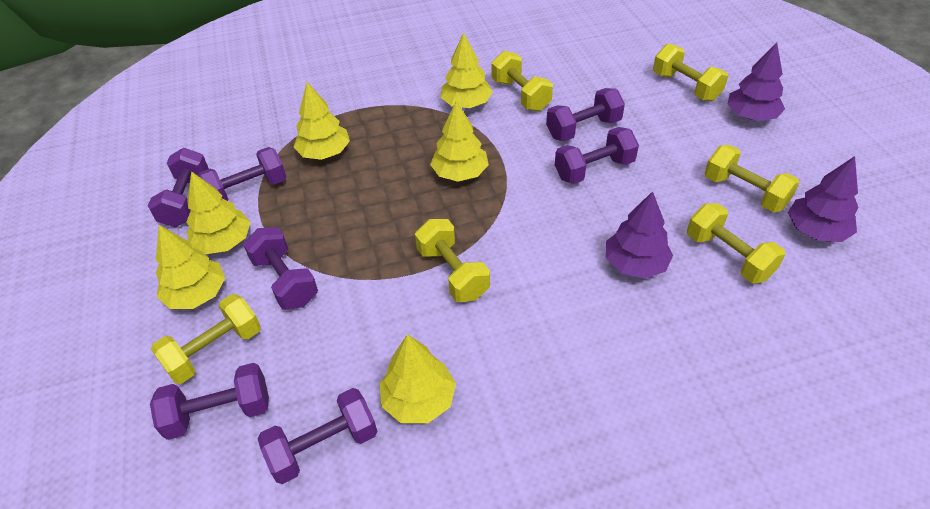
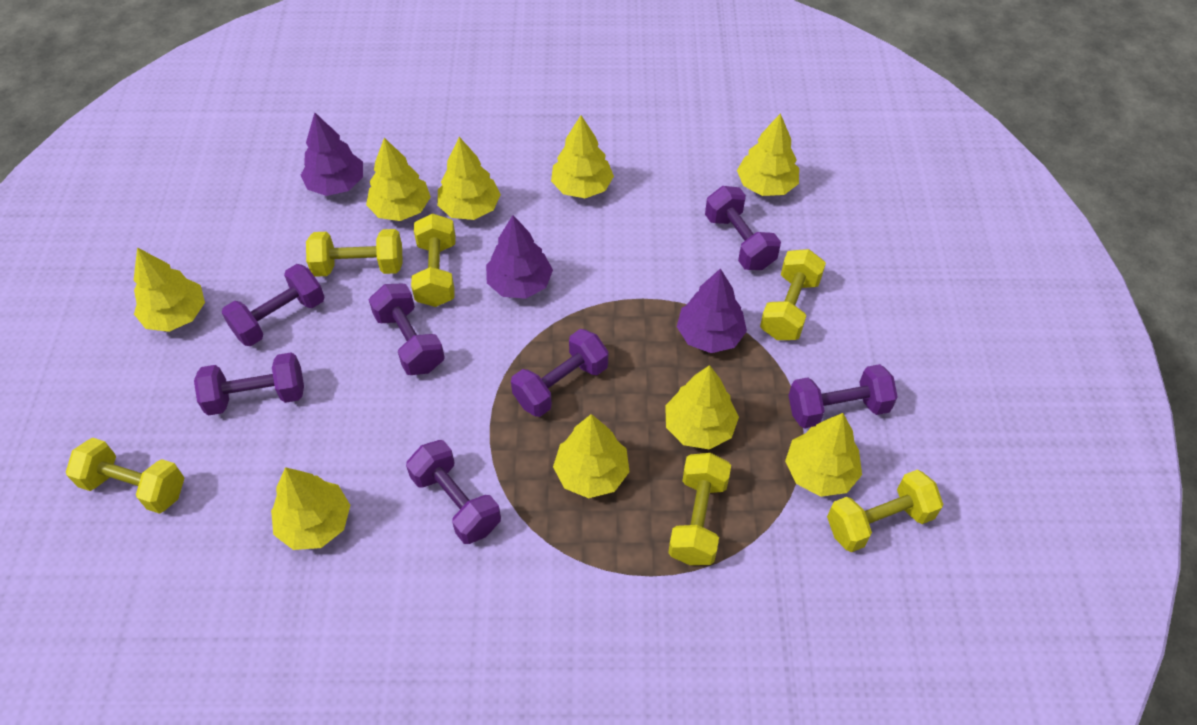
yellow tree: 6 -> 9

